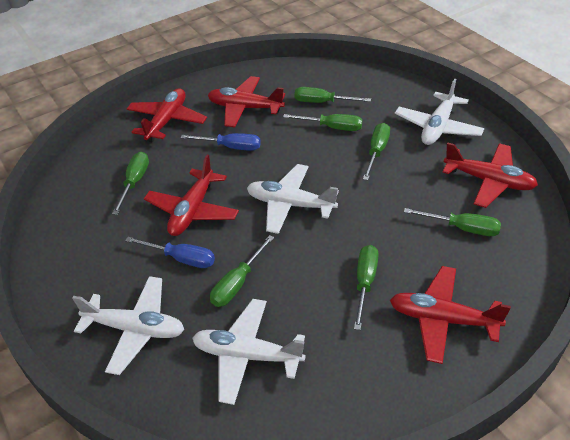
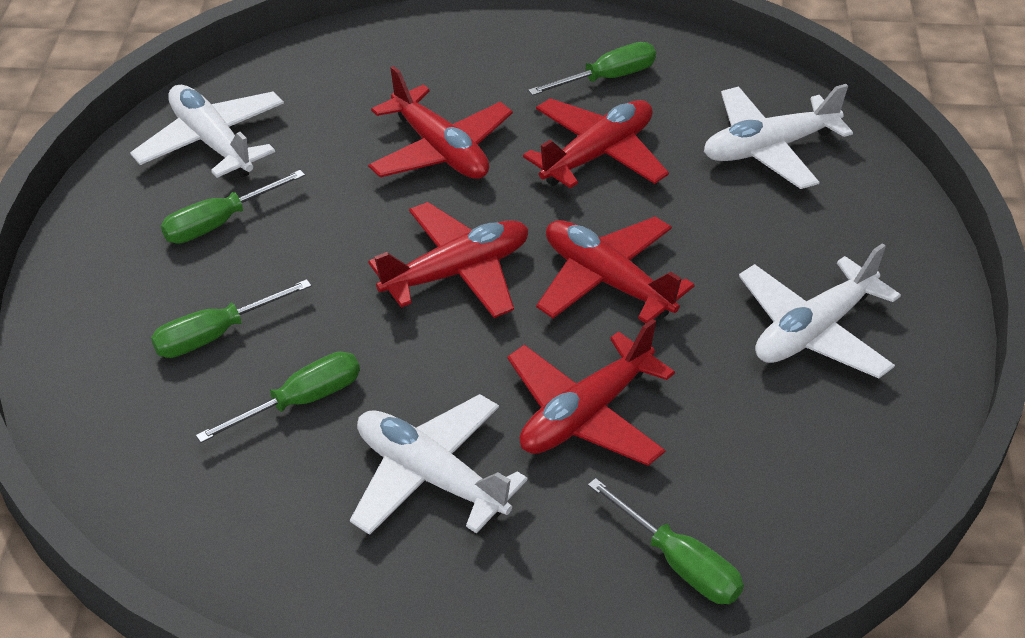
blue screwdriver: 2 -> 0
green screwdriver: 7 -> 5

